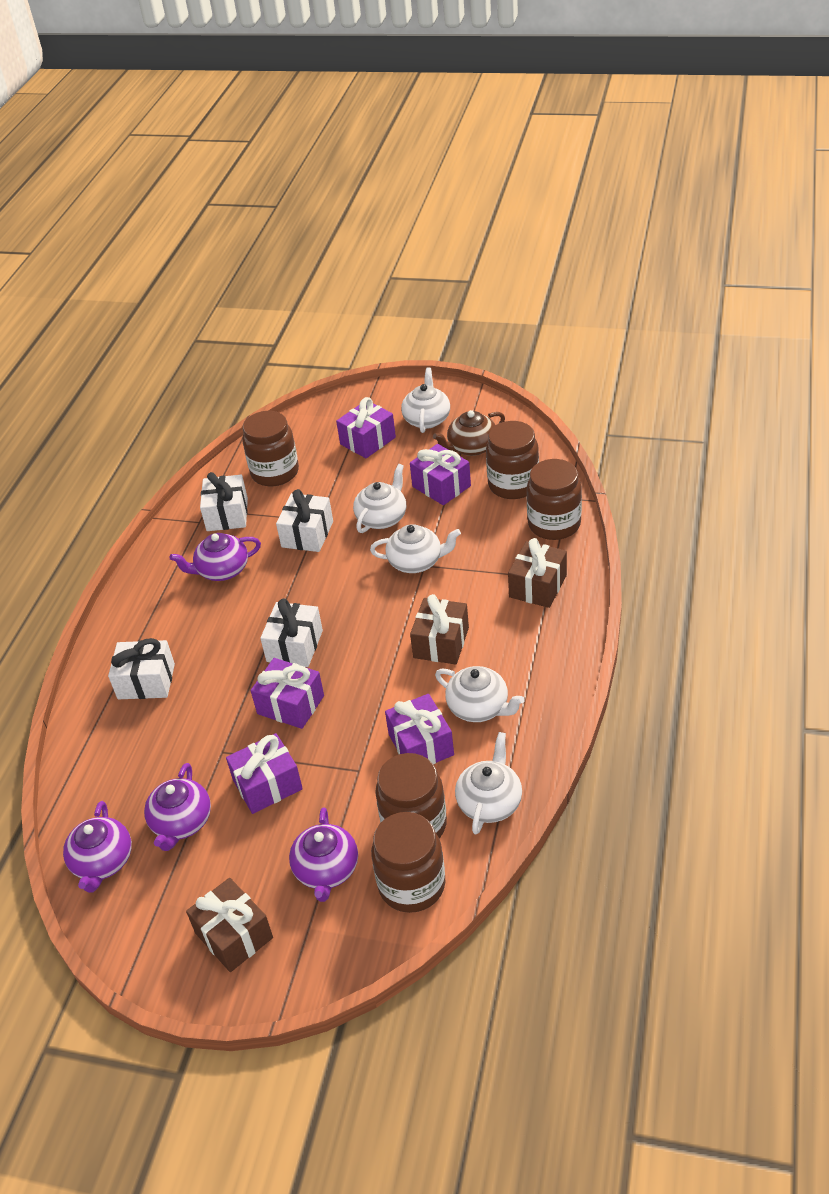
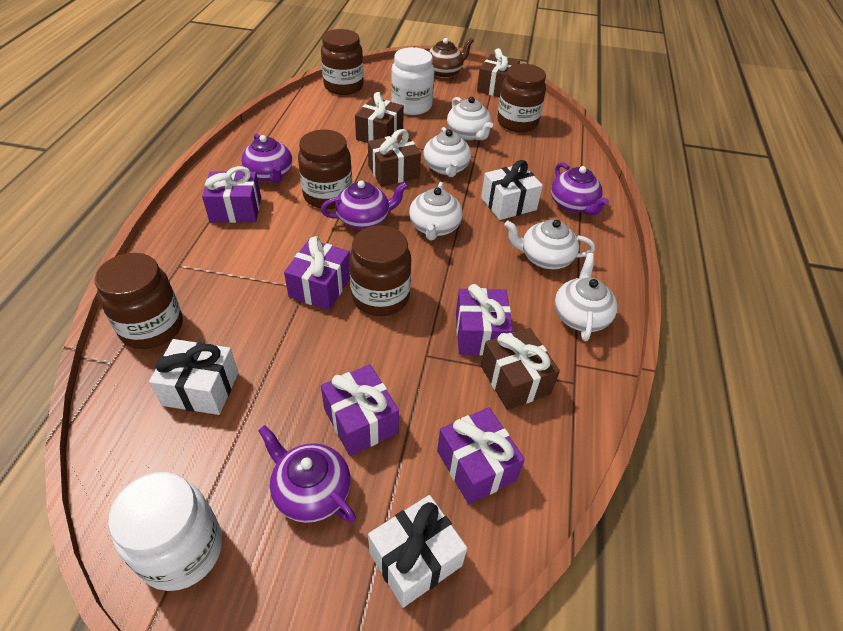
brown gift: 3 -> 4
white gift: 4 -> 3
white jar: 0 -> 2

